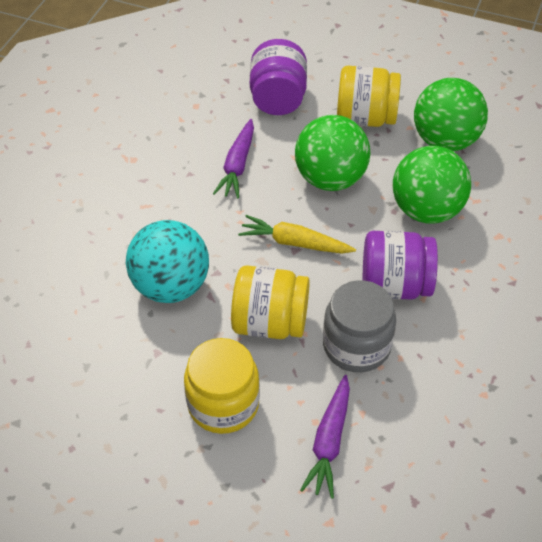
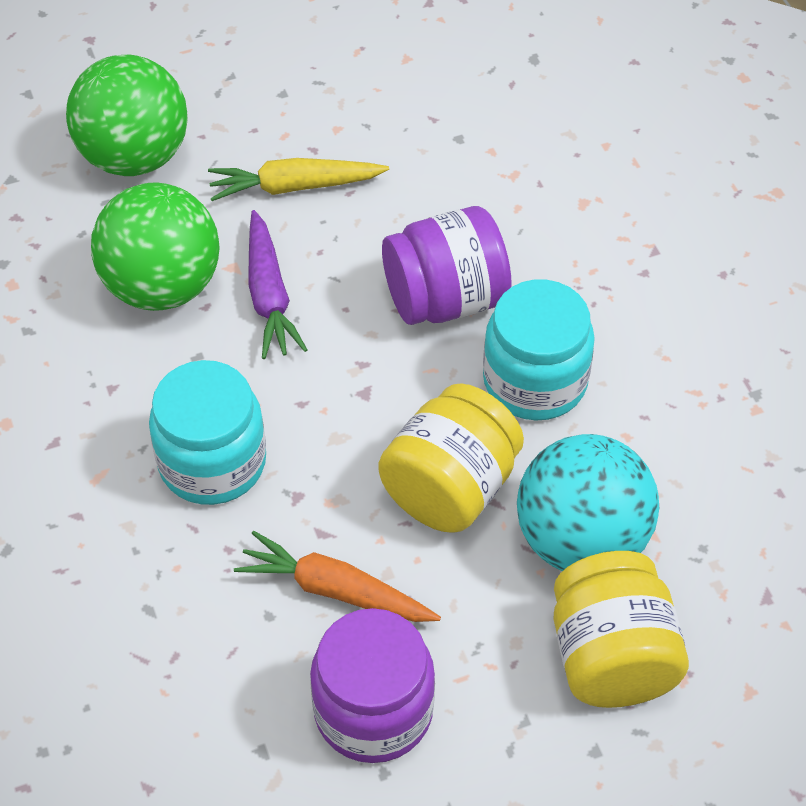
green ball: 3 -> 2
grey jar: 1 -> 0
orange carrot: 0 -> 1
purple carrot: 2 -> 1
turquoise jar: 0 -> 2
yellow jar: 3 -> 2

